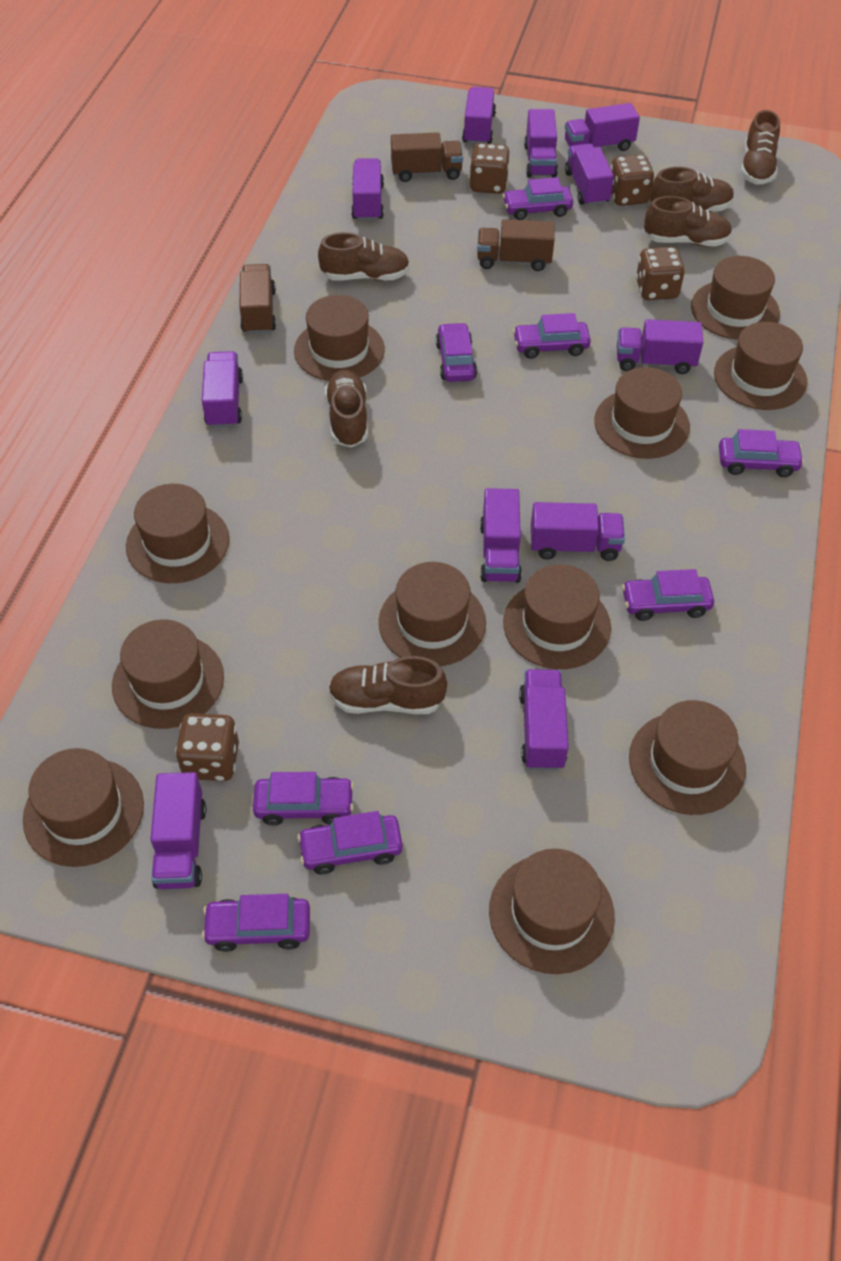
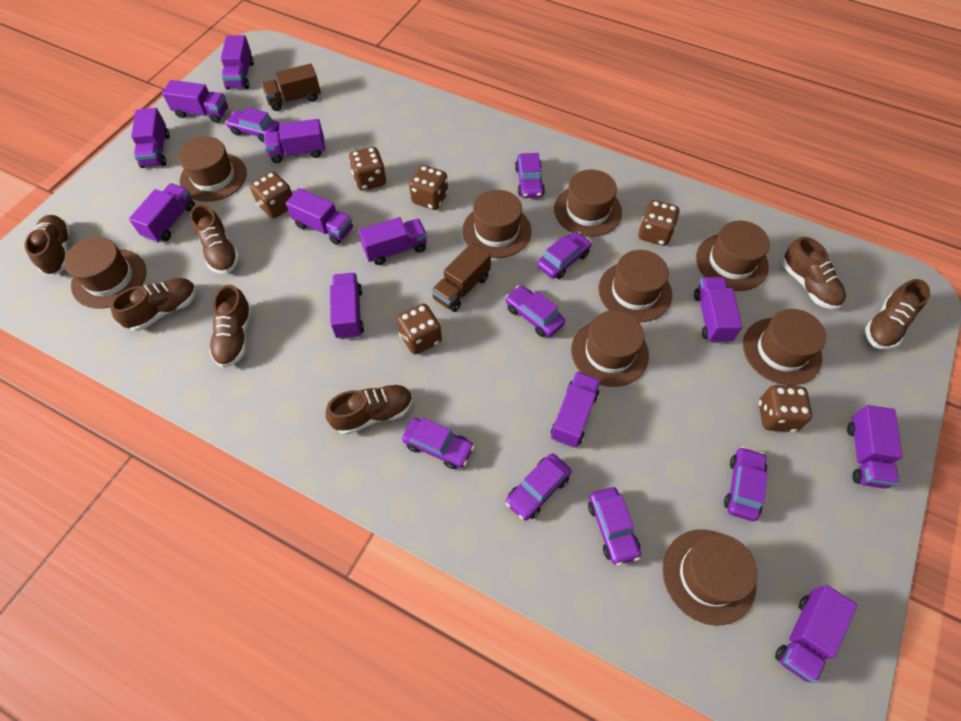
brown dice: 4 -> 6
brown hat: 11 -> 9
brown shoe: 6 -> 7
brown truck: 3 -> 2
purple truck: 11 -> 12

